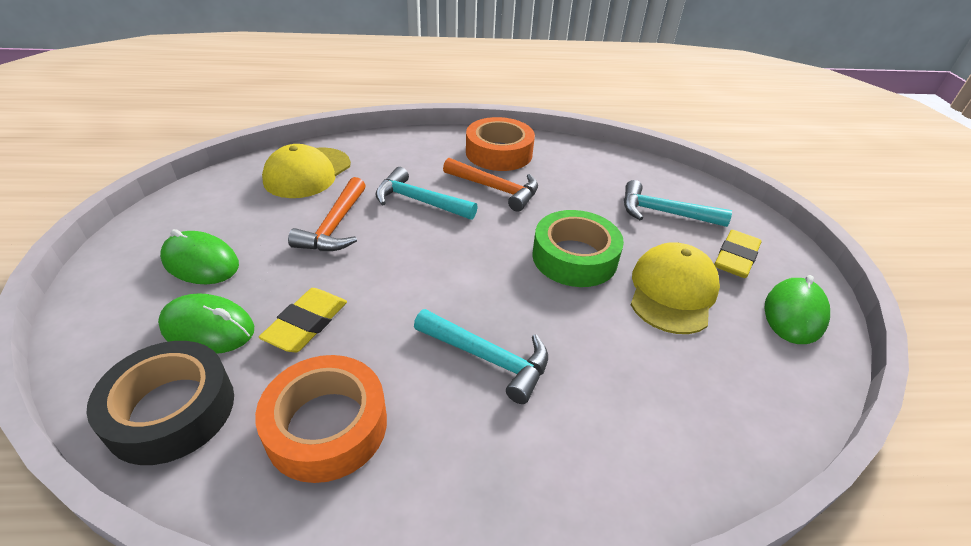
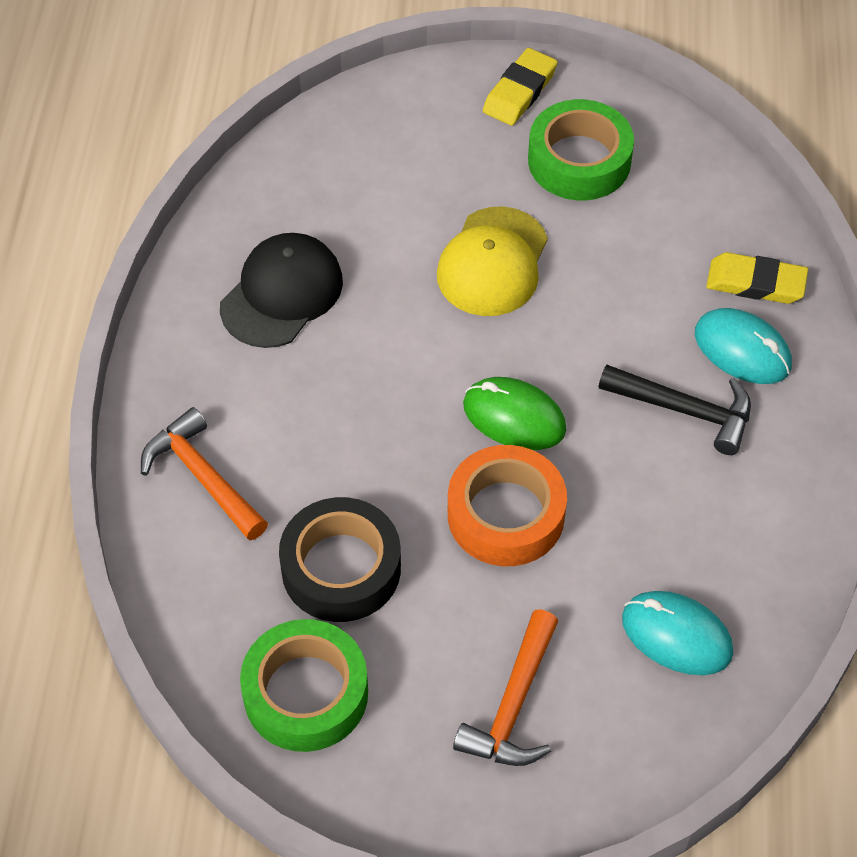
black cap: 0 -> 1
black hammer: 0 -> 1
green mouse: 3 -> 1
green tape: 1 -> 2
orange tape: 2 -> 1
turquoise hammer: 3 -> 0
turquoise mouse: 0 -> 2
yellow cap: 2 -> 1

